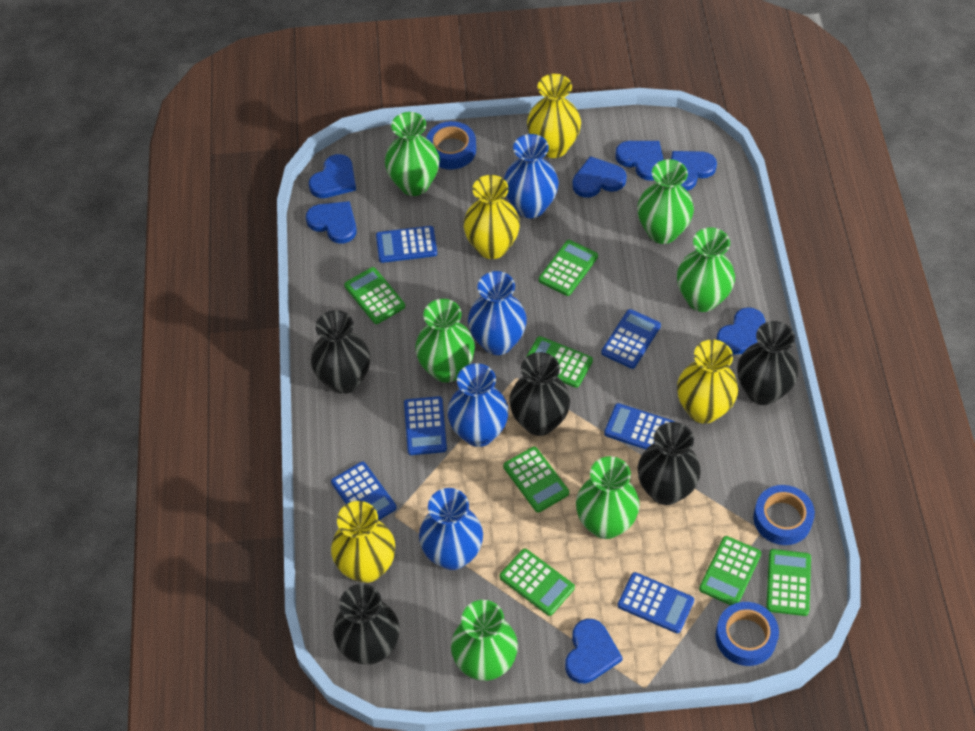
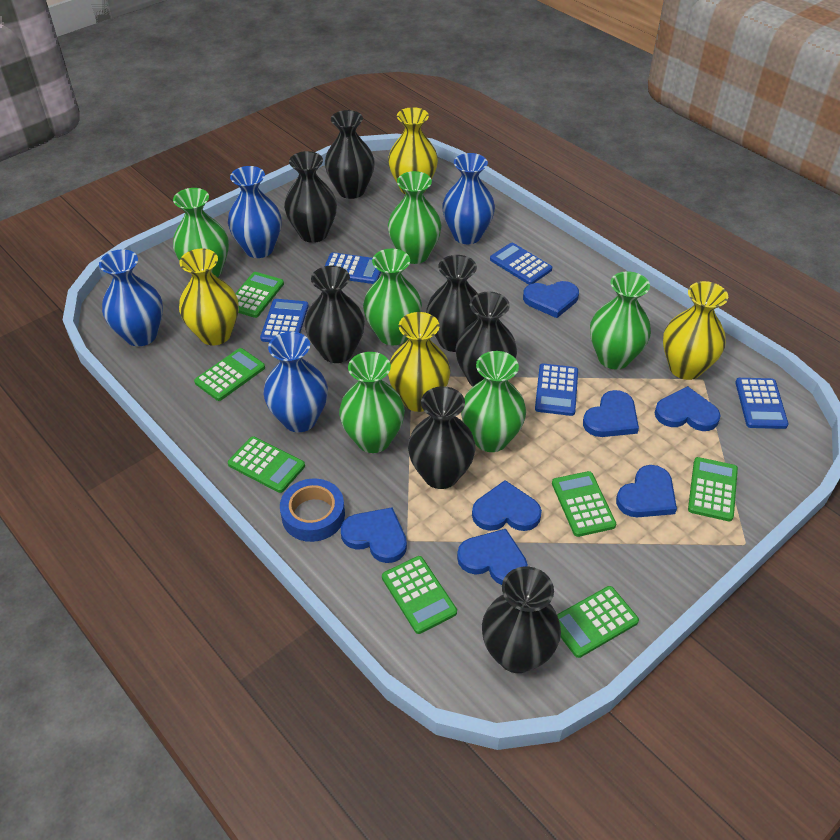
black vase: 5 -> 7
blue calculator: 6 -> 5
blue tape: 3 -> 1

